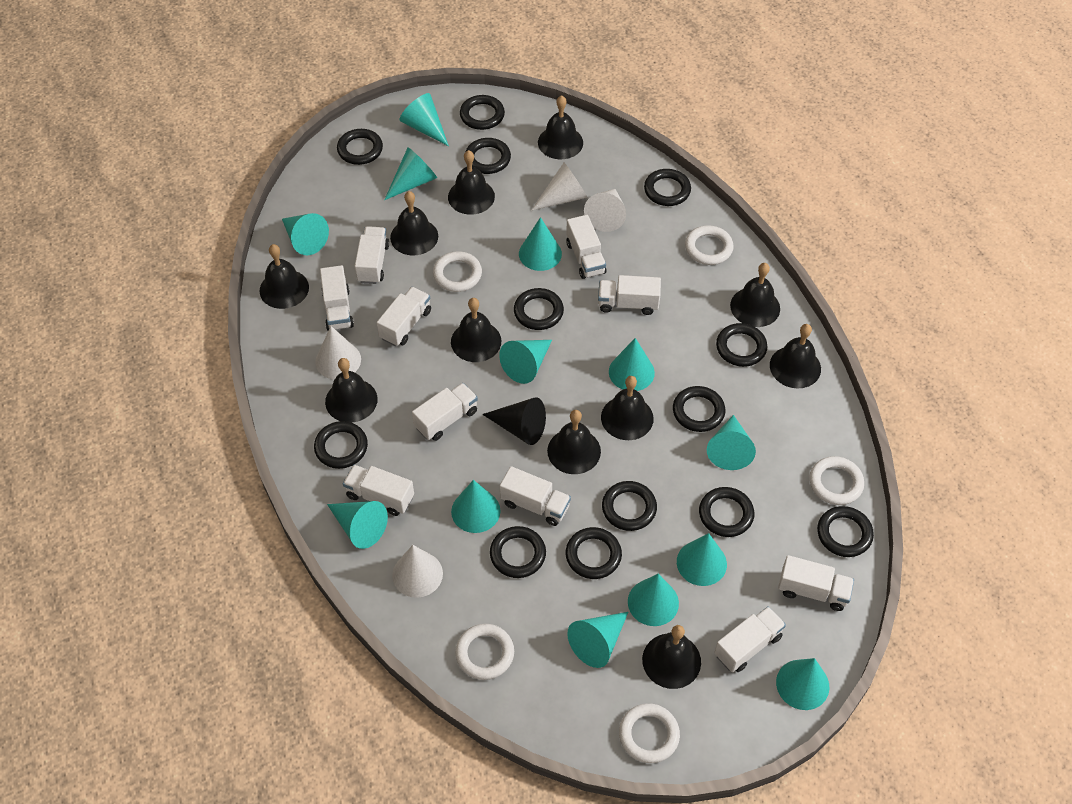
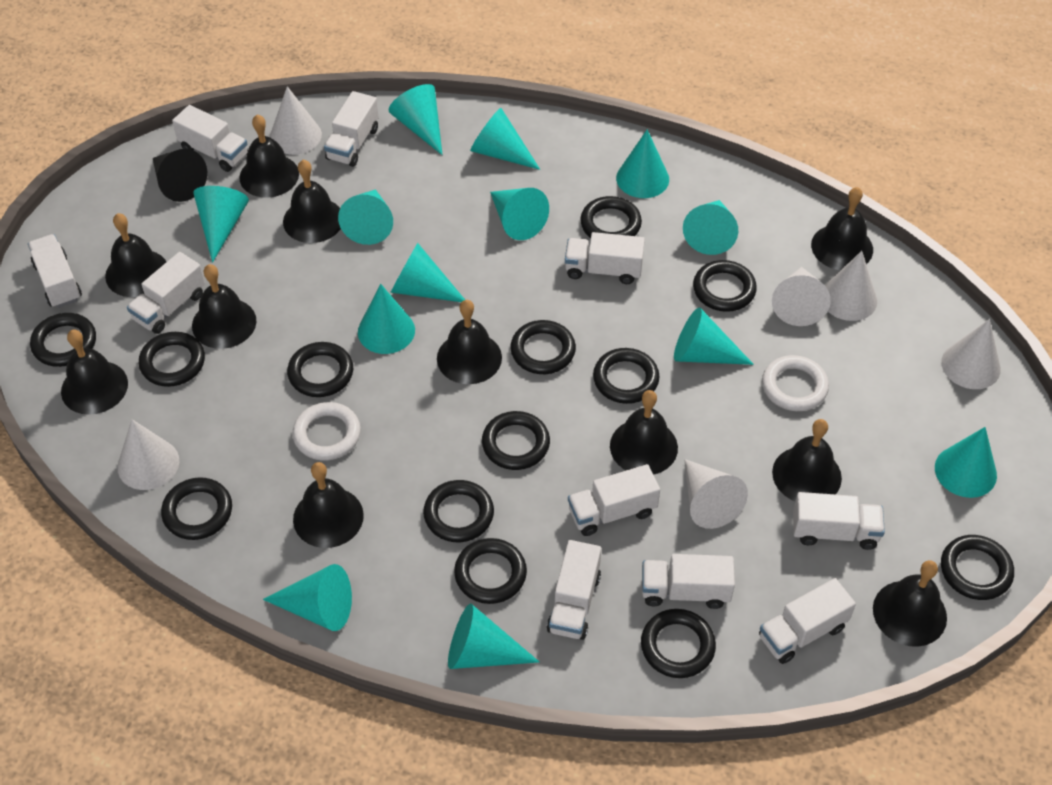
white cone: 4 -> 6
white ring: 5 -> 2

